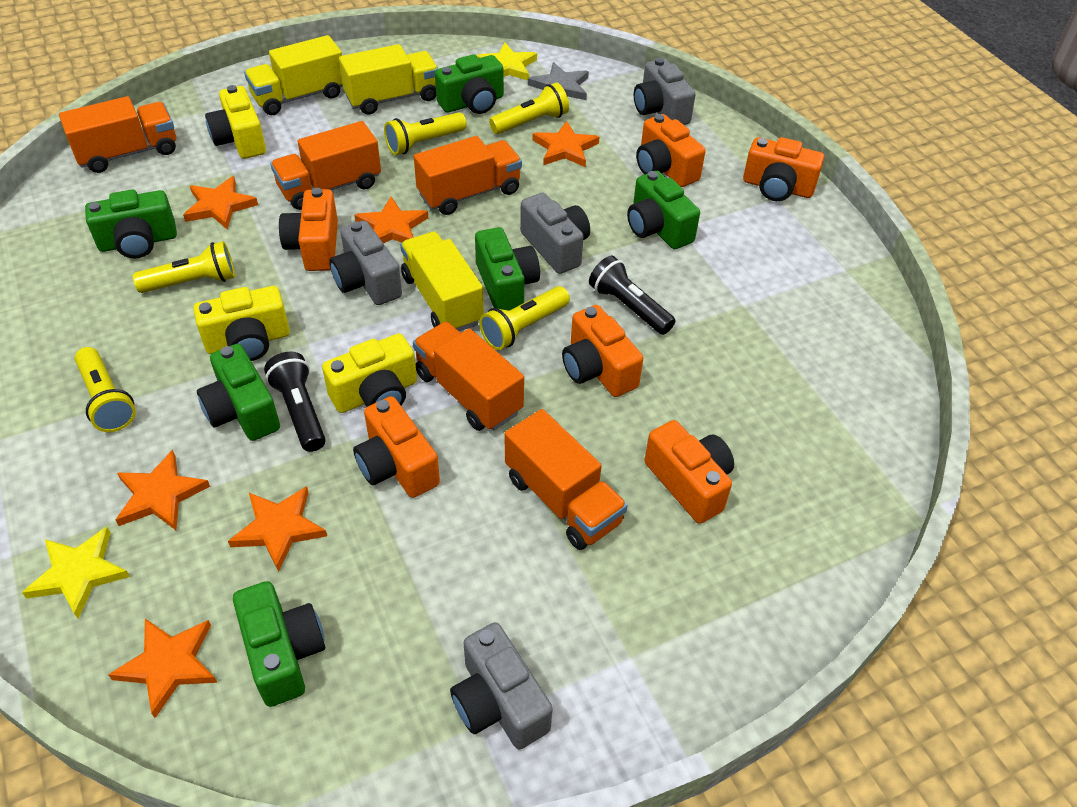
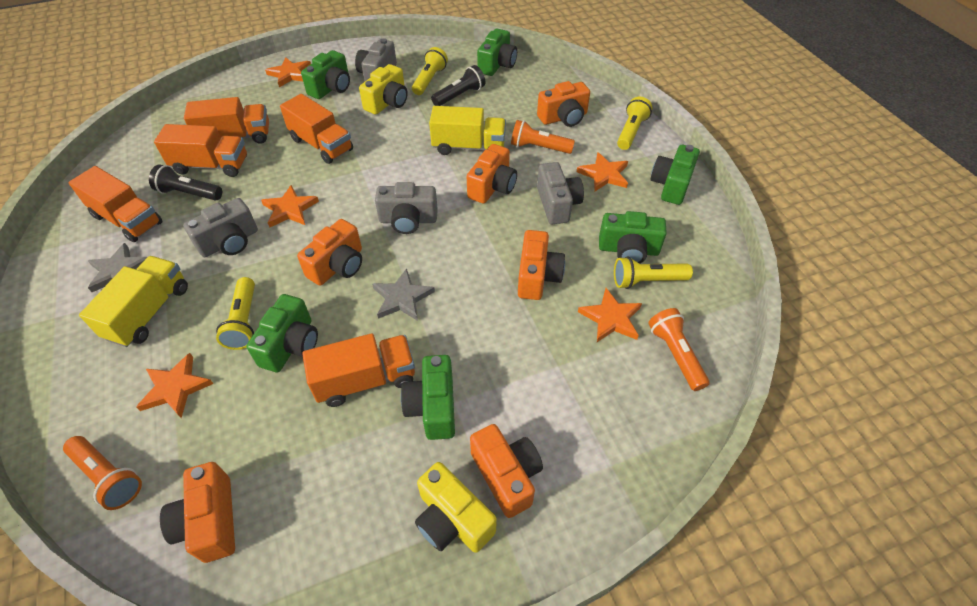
grey star: 1 -> 2
orange flashlight: 0 -> 3
orange star: 6 -> 5
yellow camera: 3 -> 2
yellow flashlight: 5 -> 4
yellow star: 2 -> 0
yellow truck: 3 -> 2

